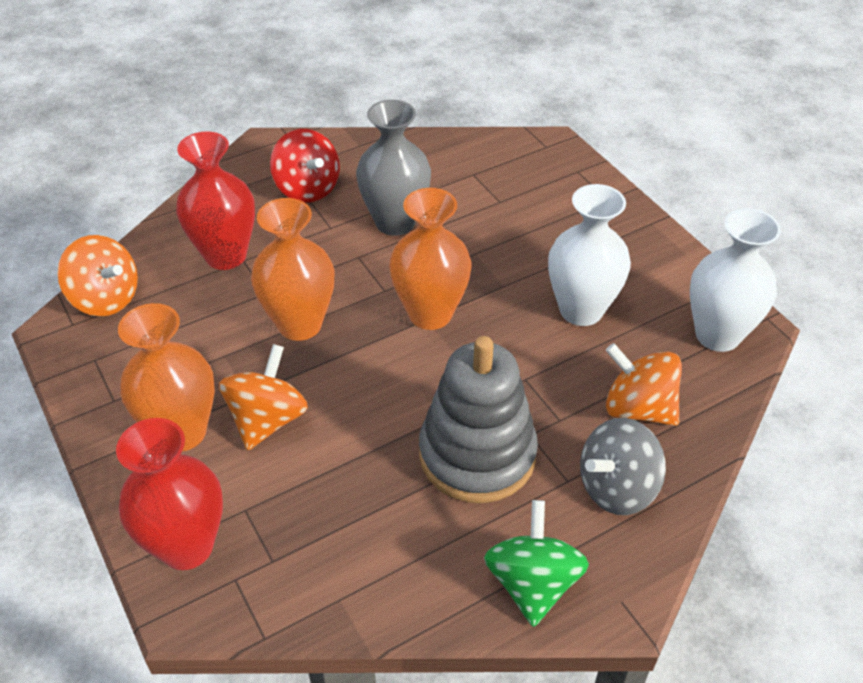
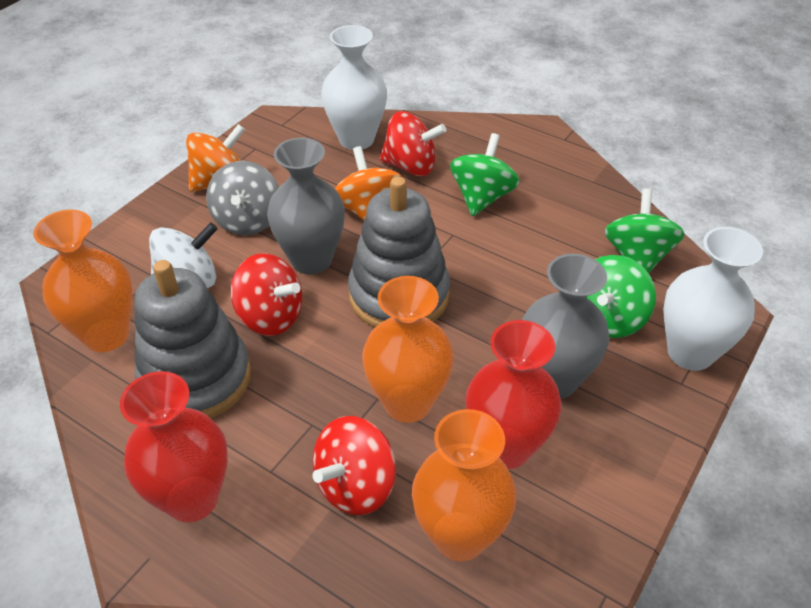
green spinning top: 1 -> 3
grey stacking toy: 1 -> 2
grey vase: 1 -> 2
orange spinning top: 3 -> 2
red spinning top: 1 -> 3
white spinning top: 0 -> 1

